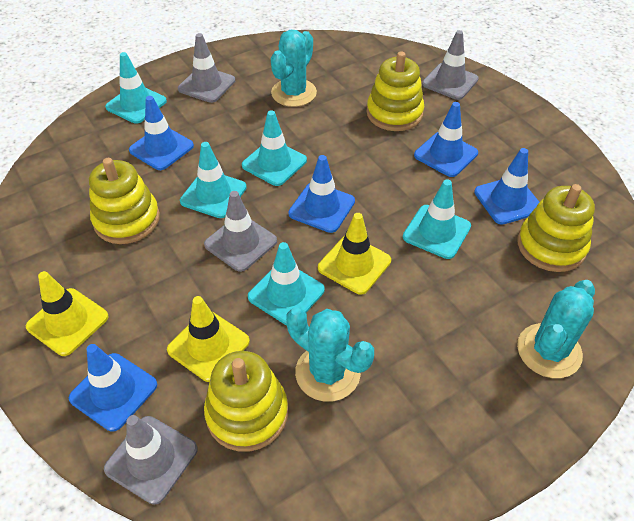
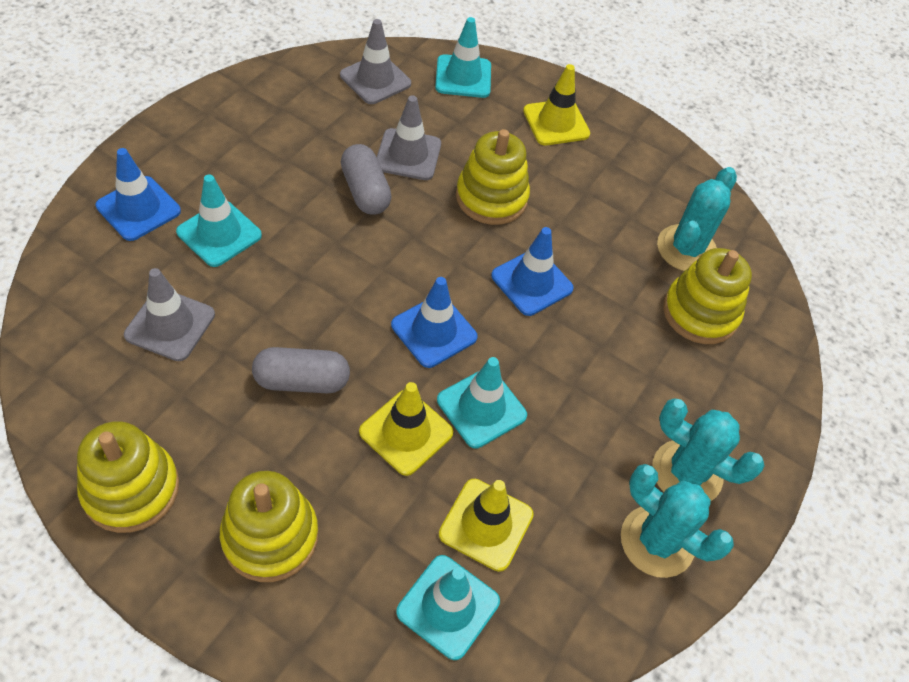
blue traffic cone: 5 -> 3
grey capsule: 0 -> 2
grey traffic cone: 4 -> 3
turquoise traffic cone: 5 -> 4

